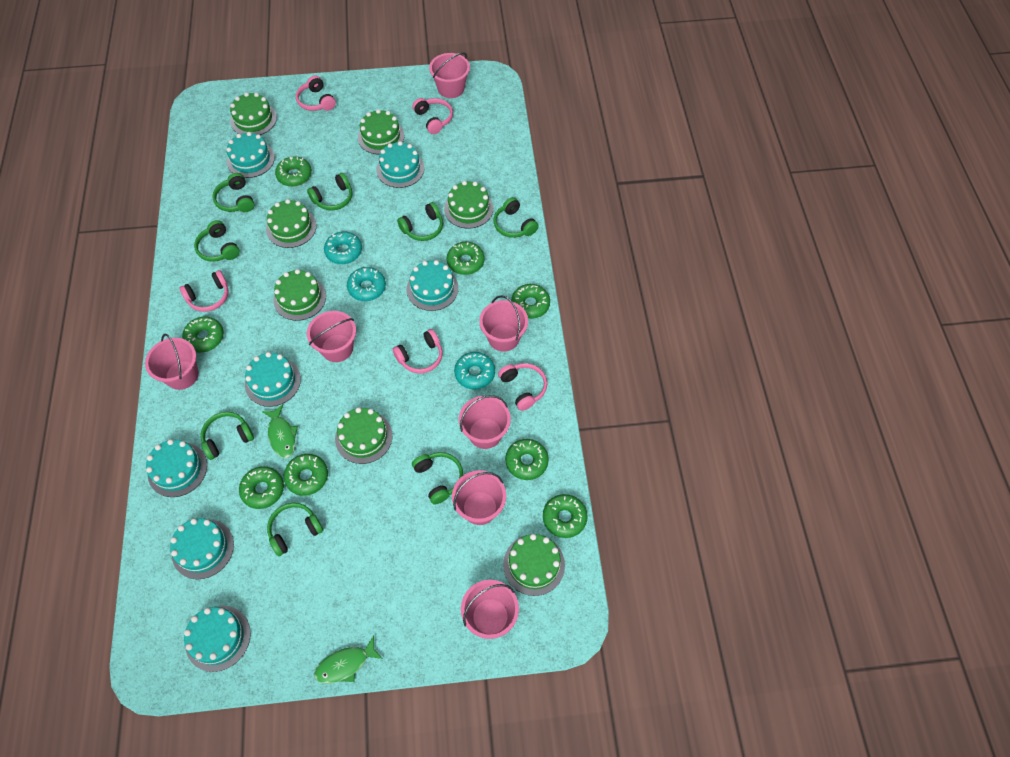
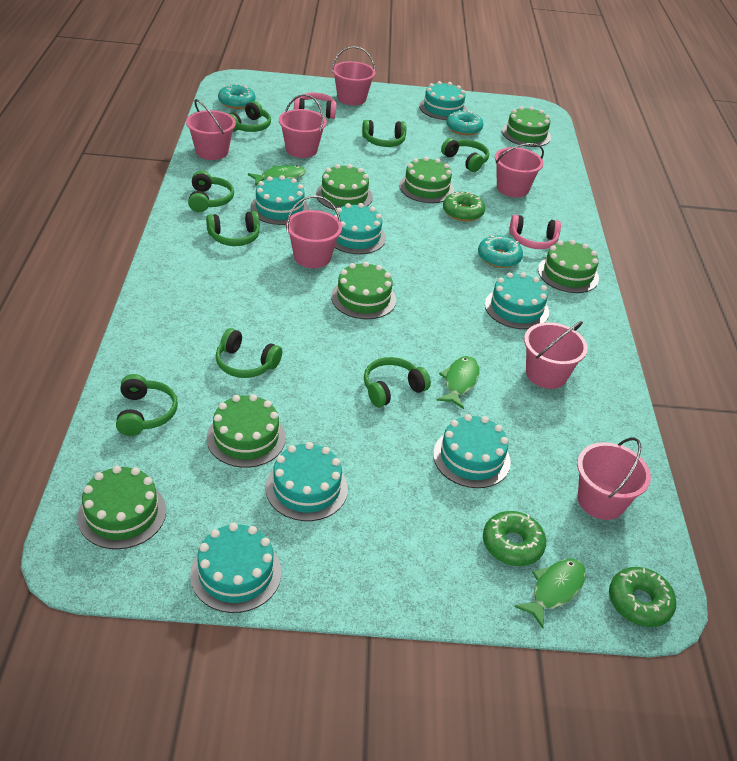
green donut: 8 -> 3
green fish: 2 -> 3
pink headphones: 5 -> 2

